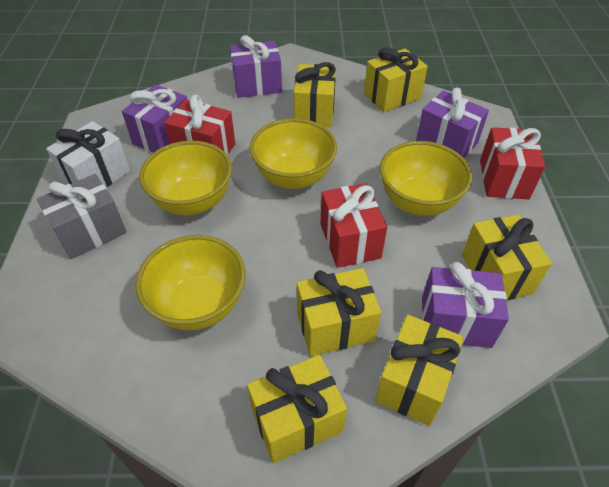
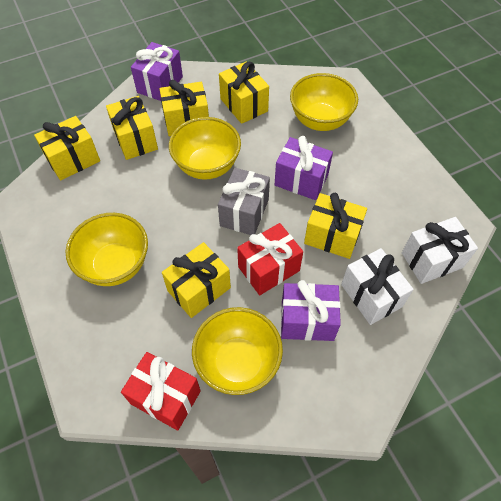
purple gift: 4 -> 3
red gift: 3 -> 2
white gift: 1 -> 2

